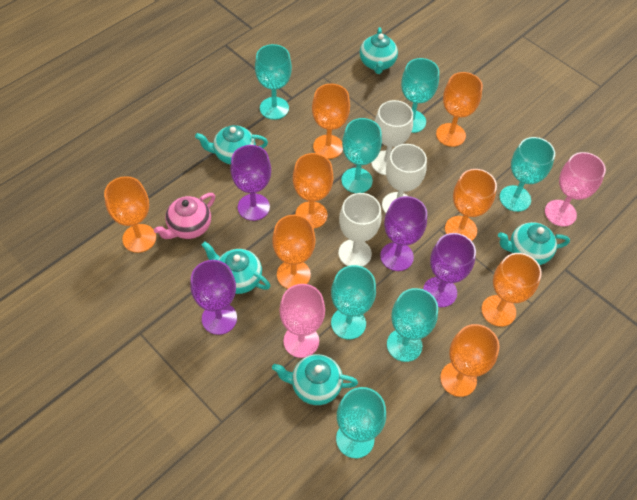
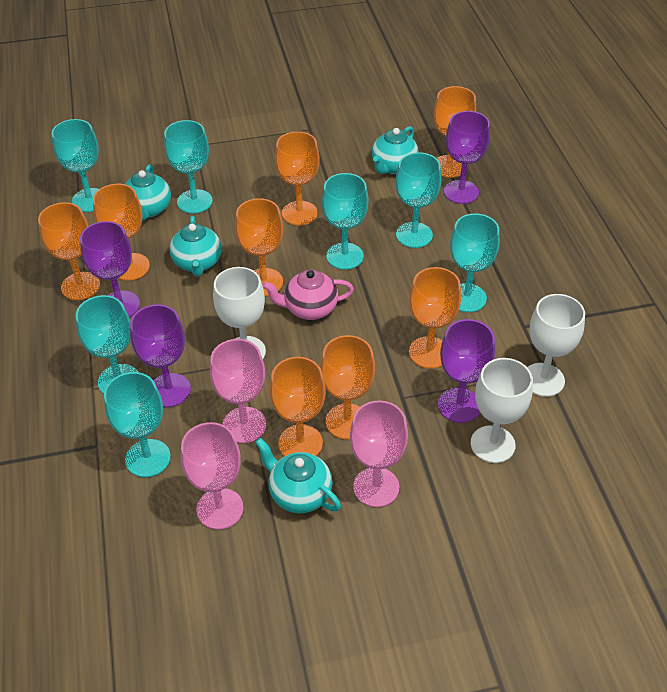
pink goblet: 2 -> 3
turquoise teapot: 5 -> 4

